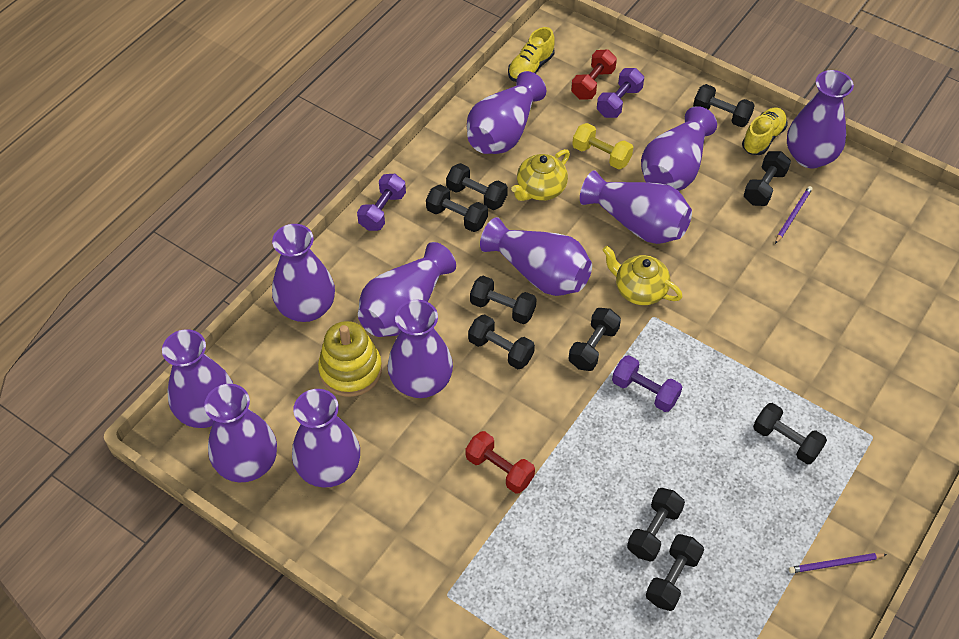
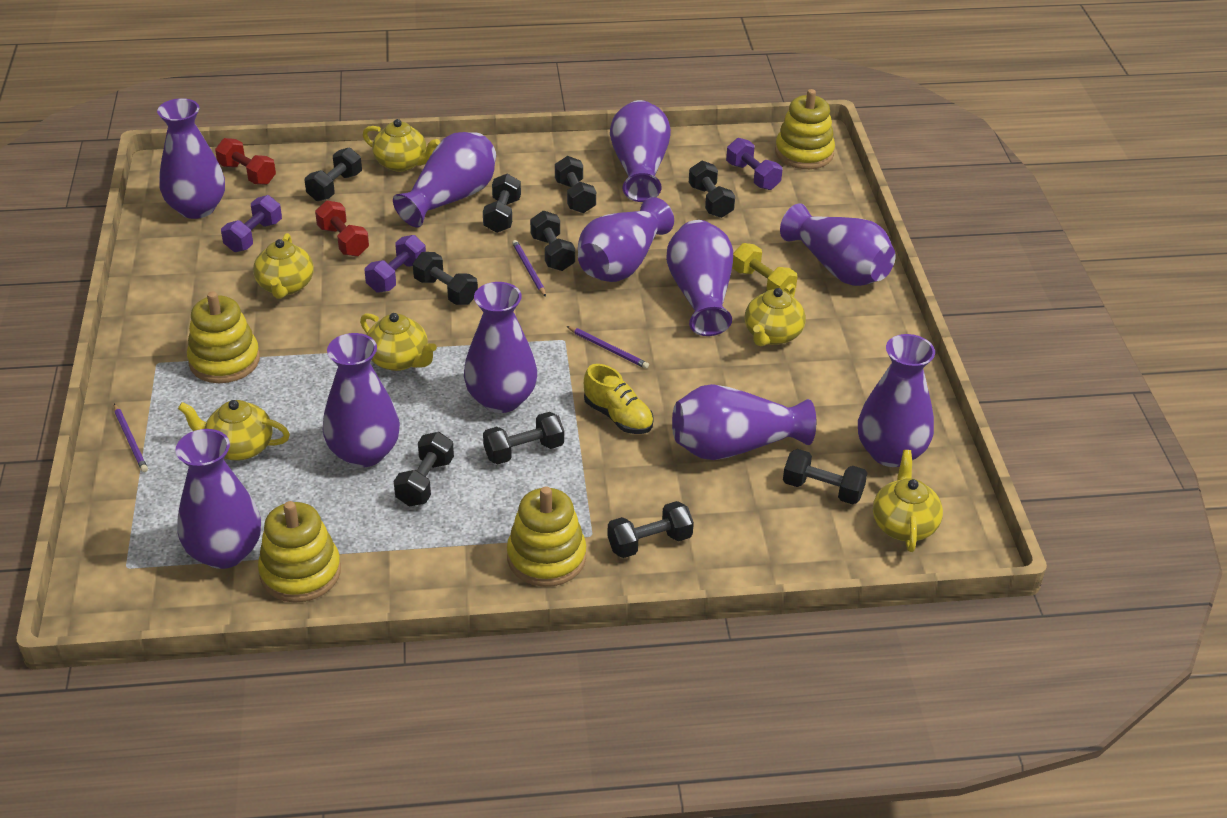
purple pencil: 2 -> 3
yellow shoe: 2 -> 1
yellow stacking toy: 1 -> 4
yellow teapot: 2 -> 6

